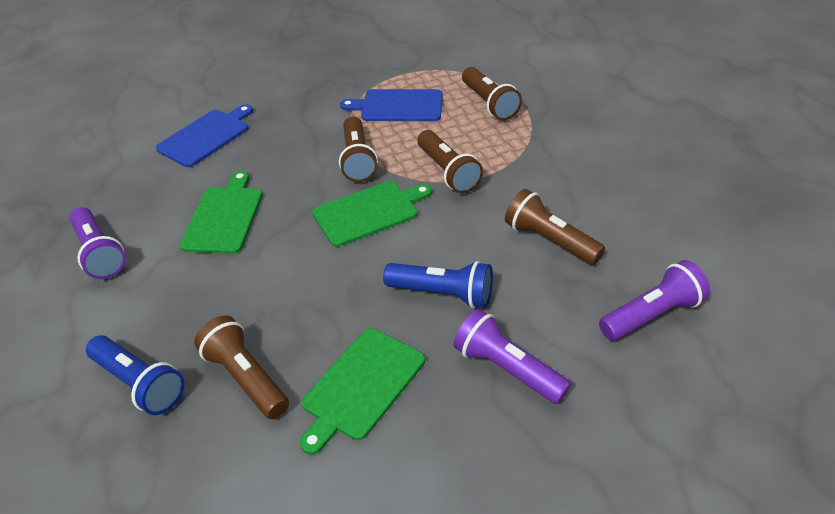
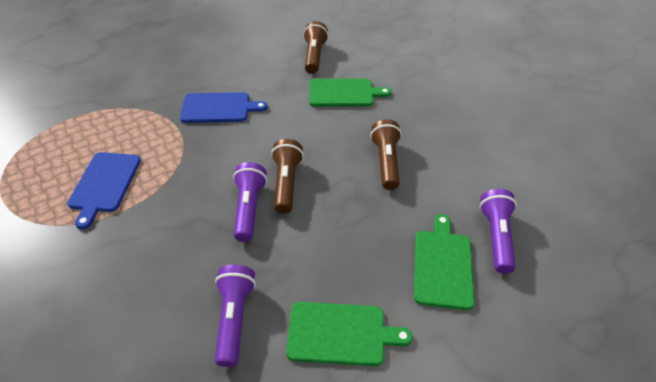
blue flashlight: 2 -> 0
brown flashlight: 5 -> 3

